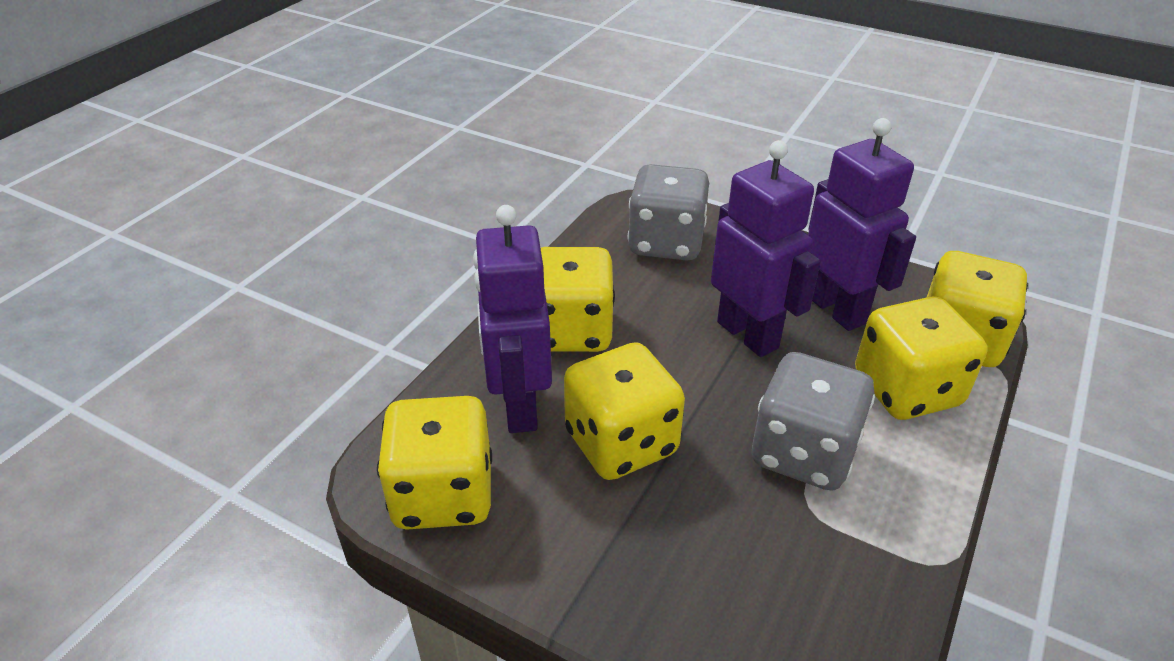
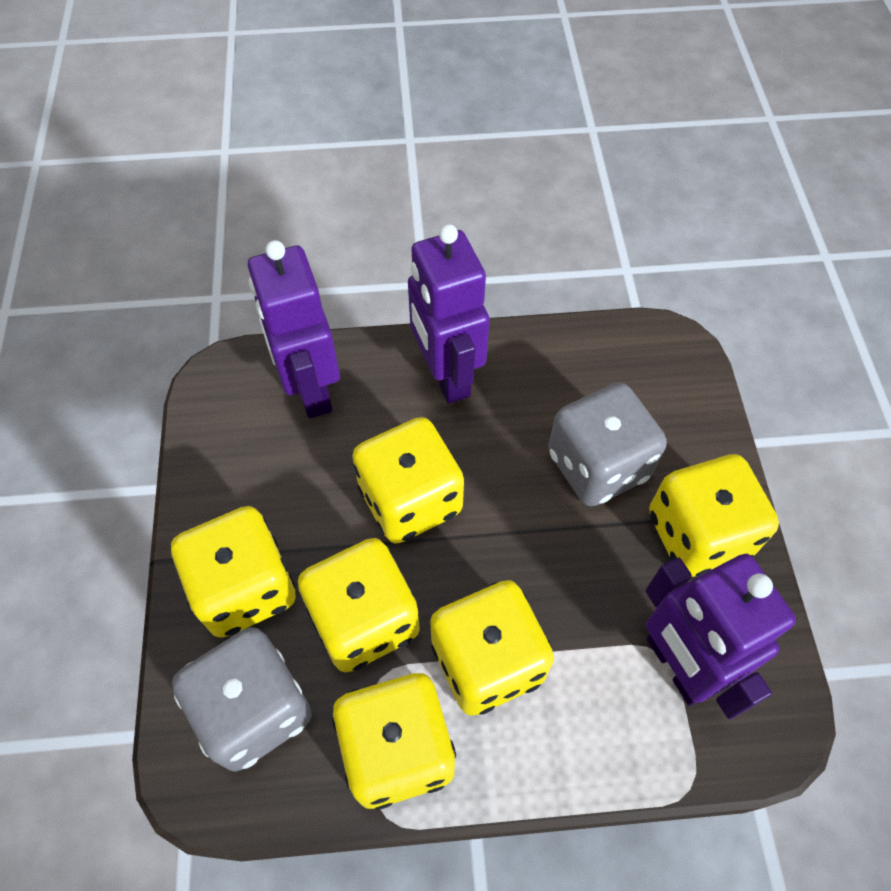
yellow dice: 5 -> 6

